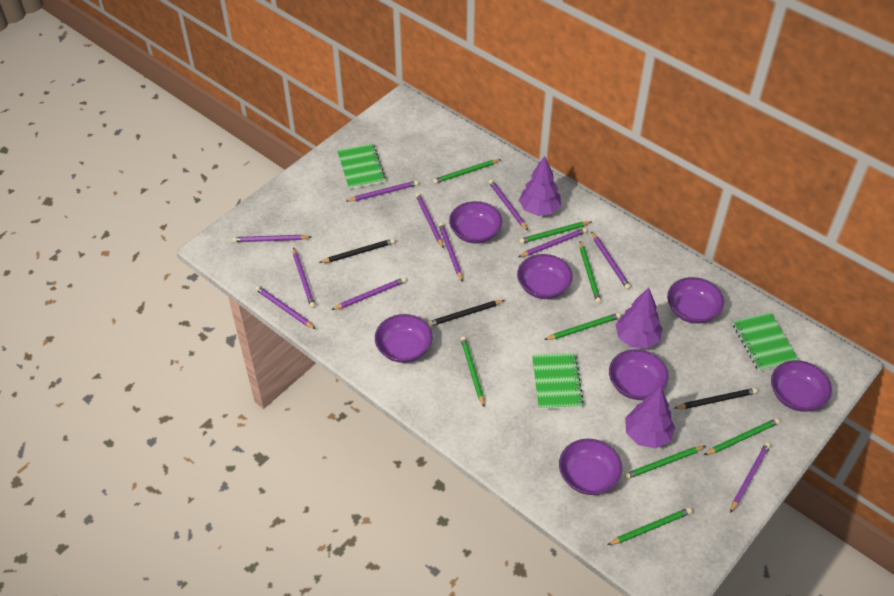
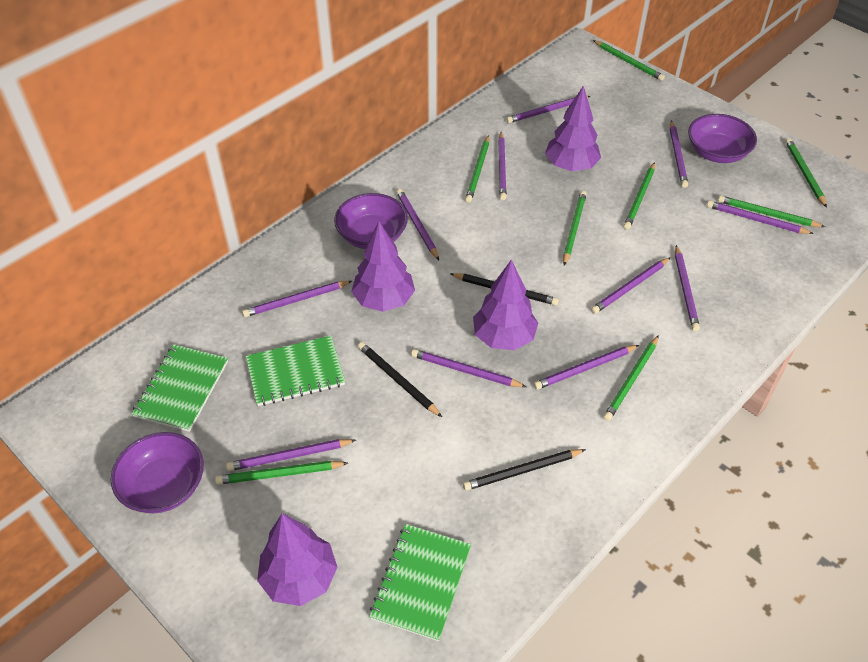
purple bowl: 7 -> 3
purple tree: 3 -> 4

